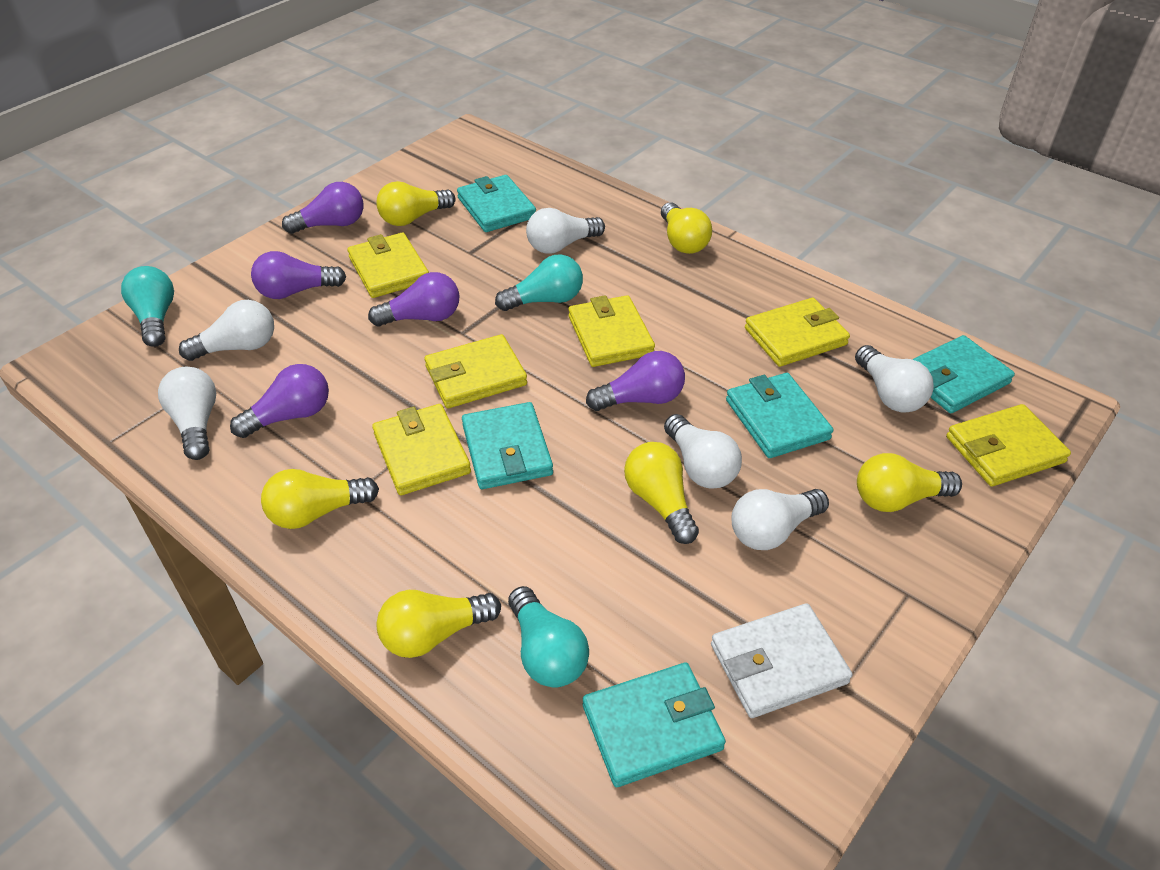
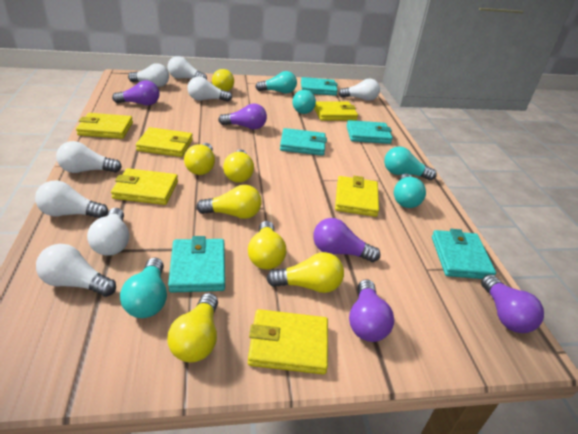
turquoise light bulb: 3 -> 5
white light bulb: 6 -> 8
white wallet: 1 -> 0
yellow light bulb: 6 -> 7

